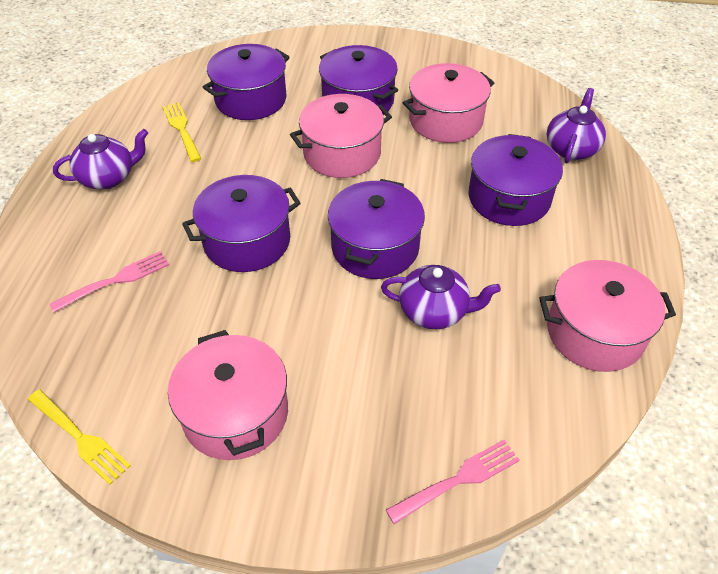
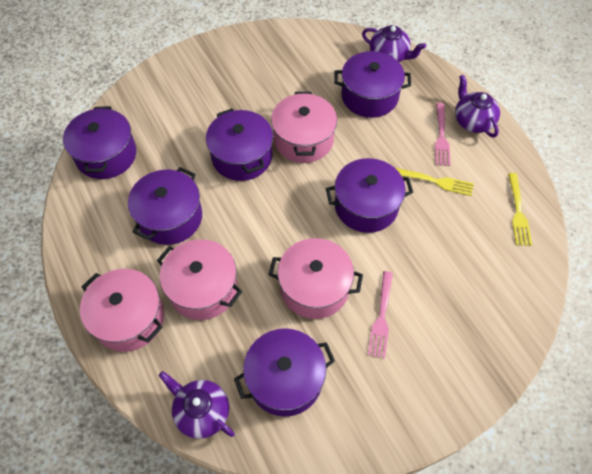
purple pot: 5 -> 6

